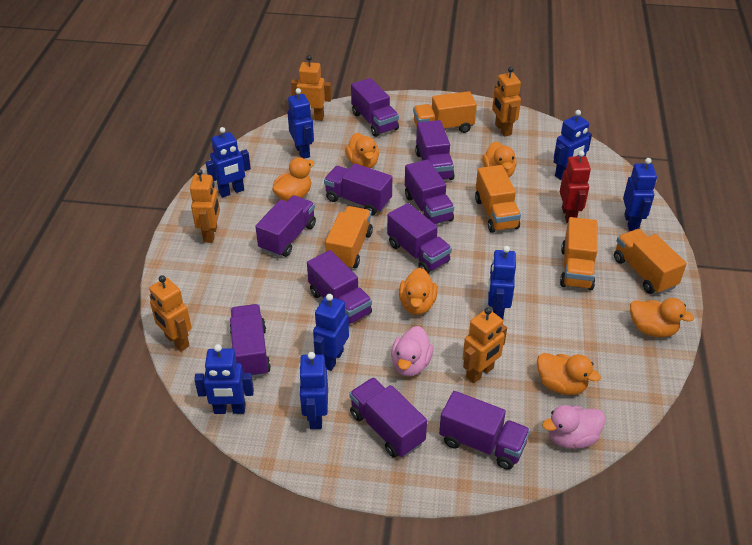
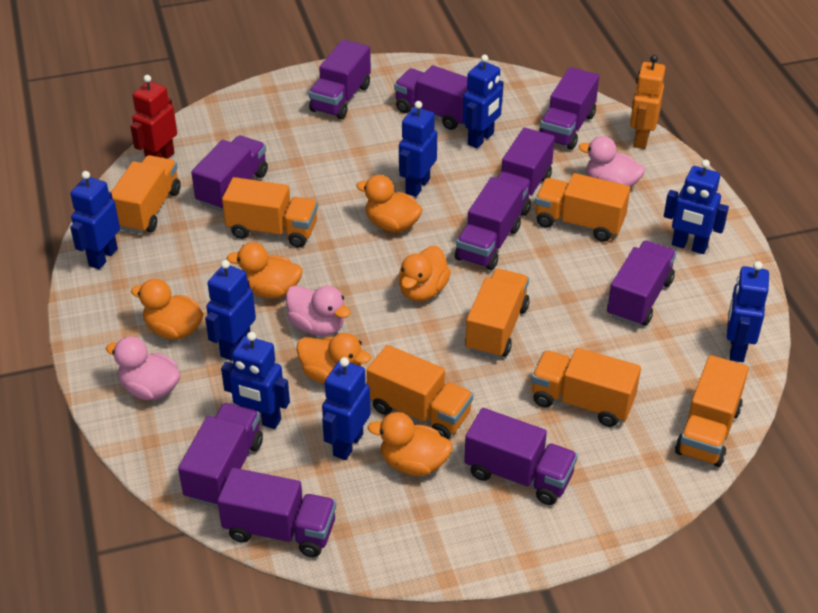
orange robot: 5 -> 1
orange truck: 5 -> 7
pink duck: 2 -> 3

